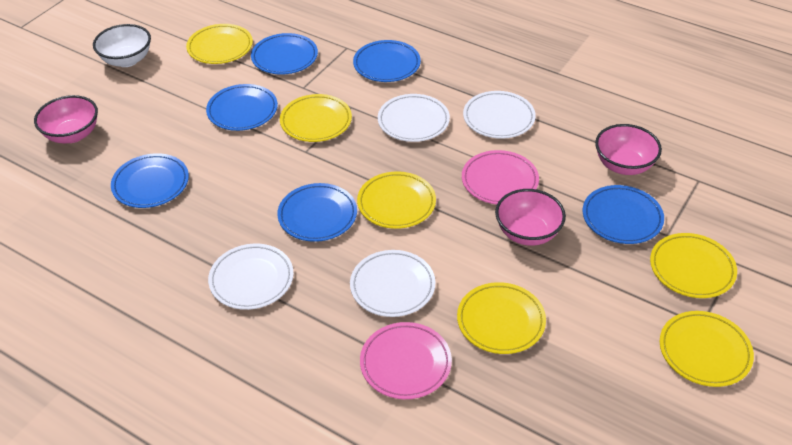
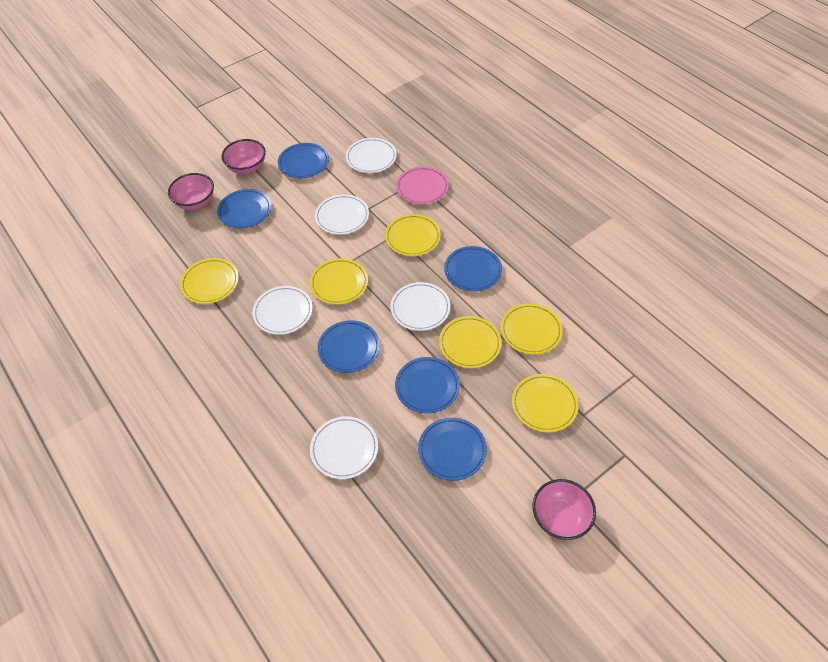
pink plate: 2 -> 1
white bowl: 1 -> 0
white plate: 4 -> 5

